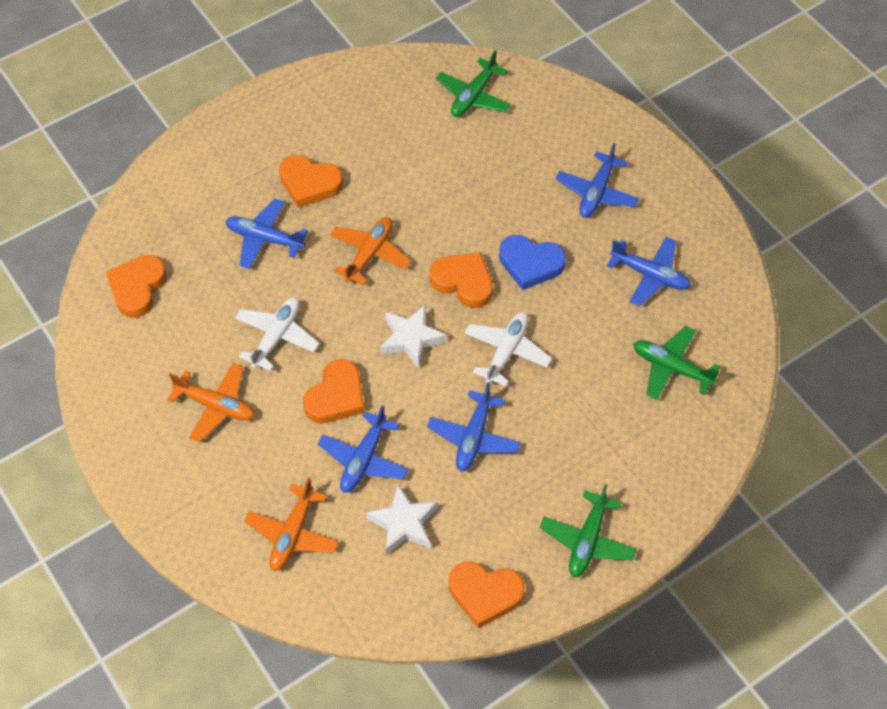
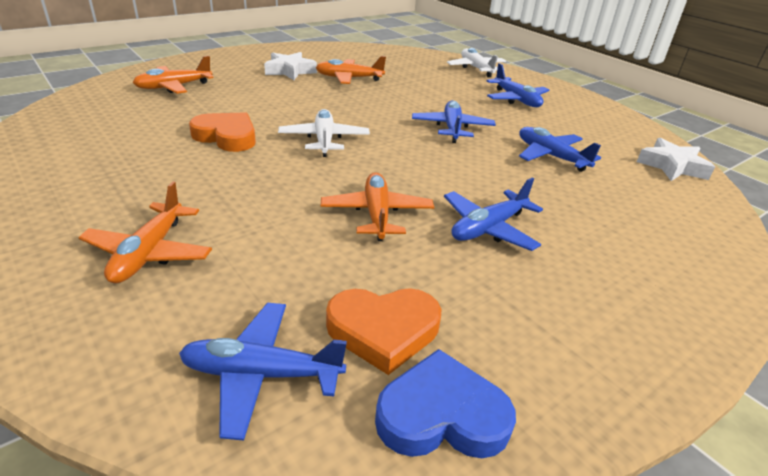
green plane: 3 -> 0
orange heart: 5 -> 2
orange plane: 3 -> 4

